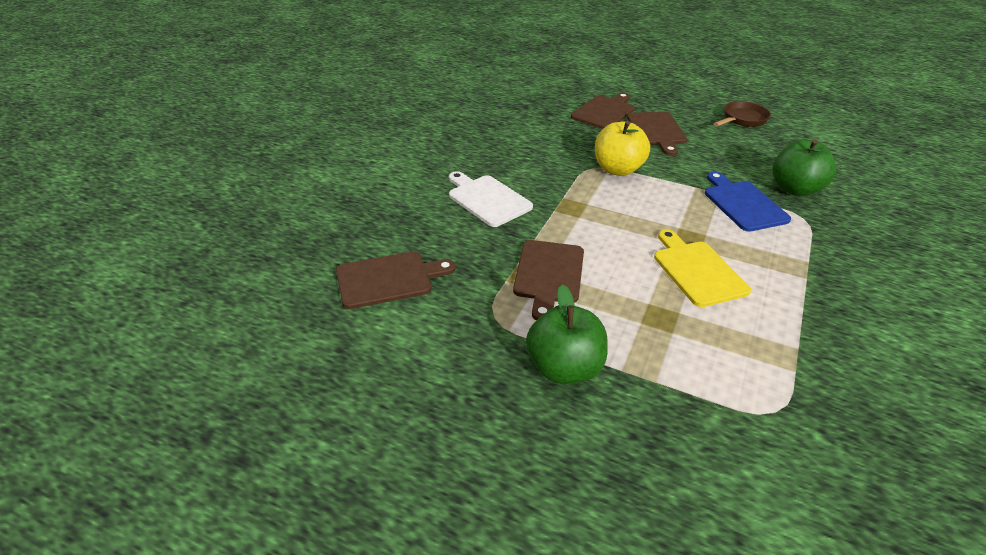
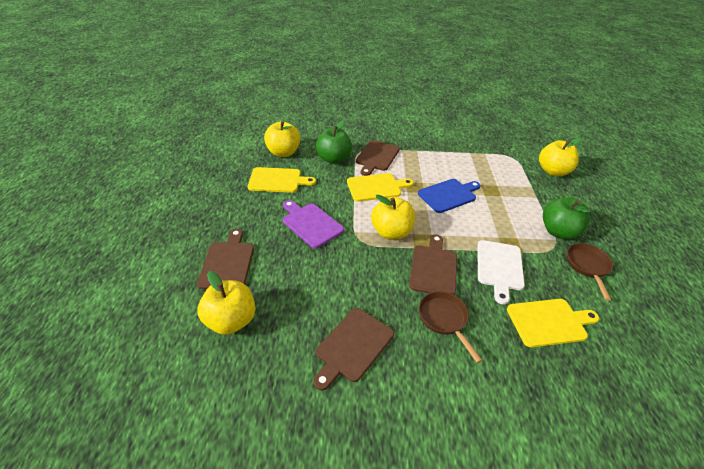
brown pan: 1 -> 2
purple cutting board: 0 -> 1
yellow apple: 1 -> 4
yellow cutting board: 1 -> 3

